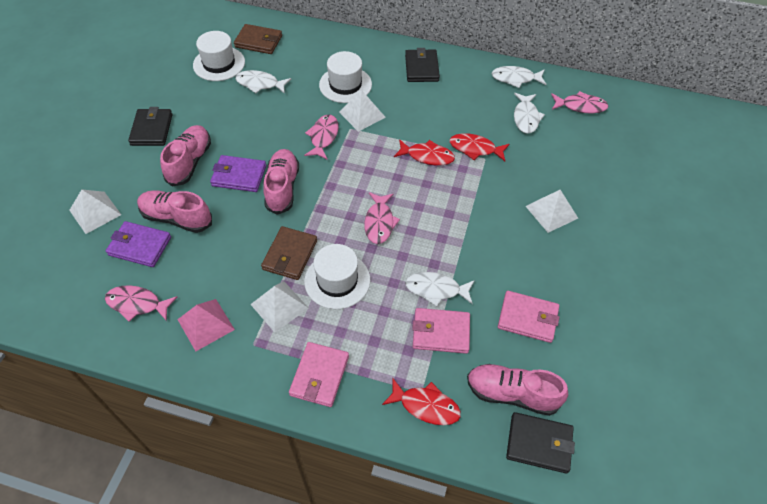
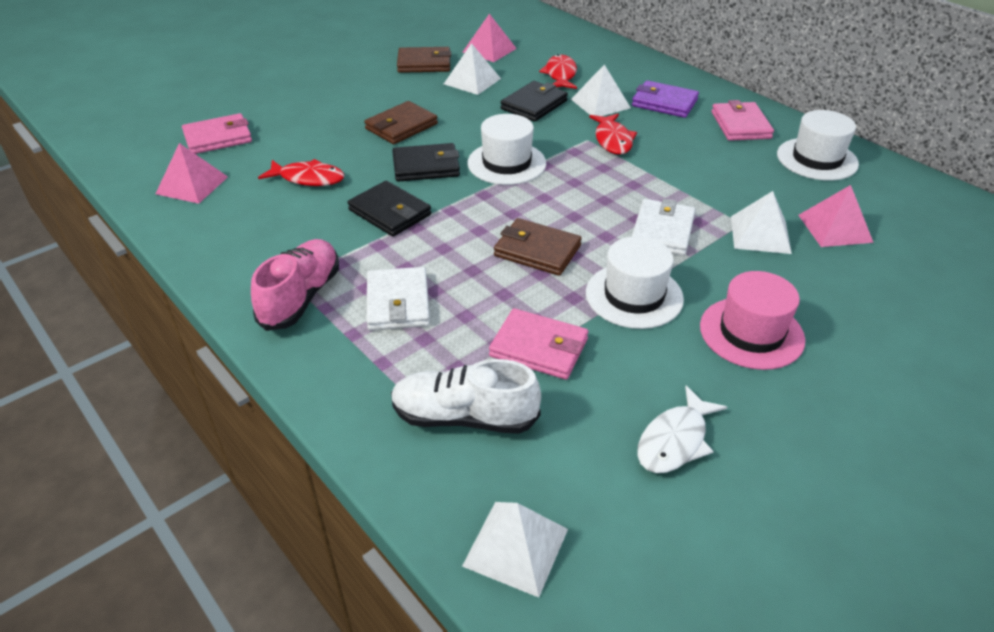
brown wallet: 2 -> 3
pink fish: 4 -> 0
pink hat: 0 -> 1
pink pyramid: 1 -> 3
pink shoe: 4 -> 1
purple wallet: 2 -> 1
white fish: 4 -> 1
white shoe: 0 -> 1
white wallet: 0 -> 2

